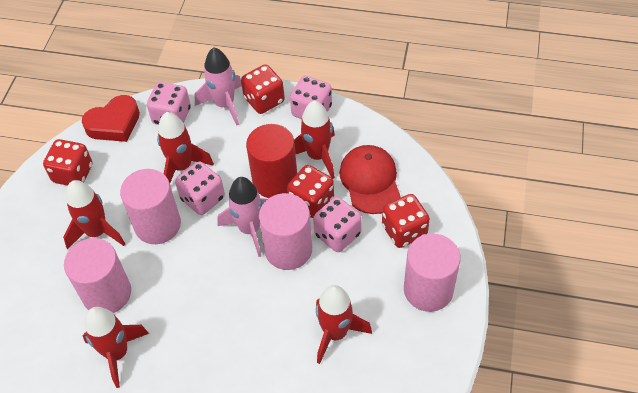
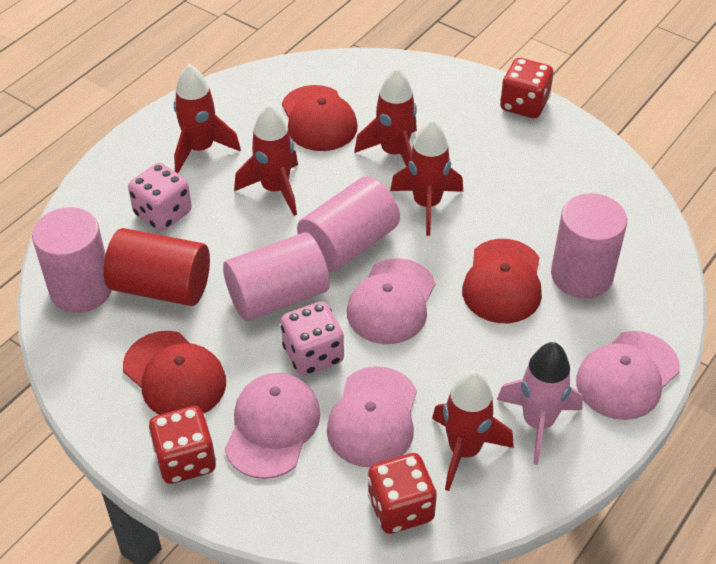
pink cap: 0 -> 4
pink dice: 4 -> 2
pink rocket: 2 -> 1
red cap: 1 -> 3
red dice: 4 -> 3
red heart: 1 -> 0

